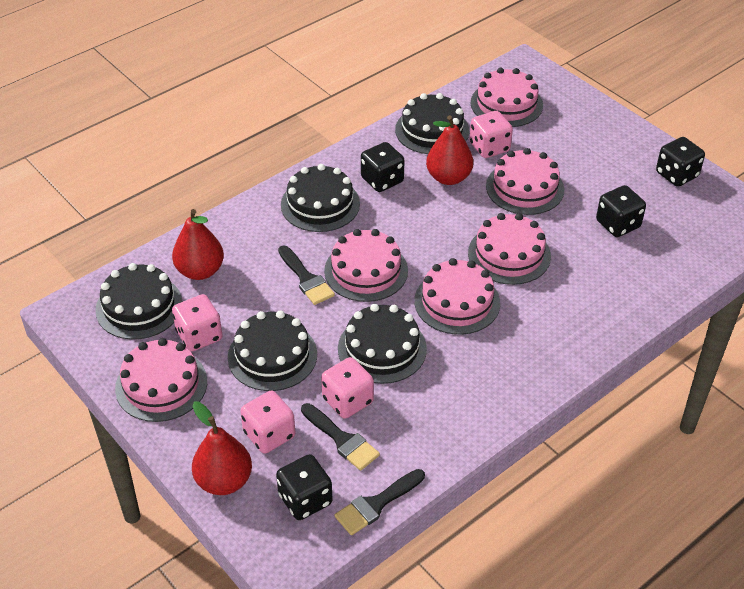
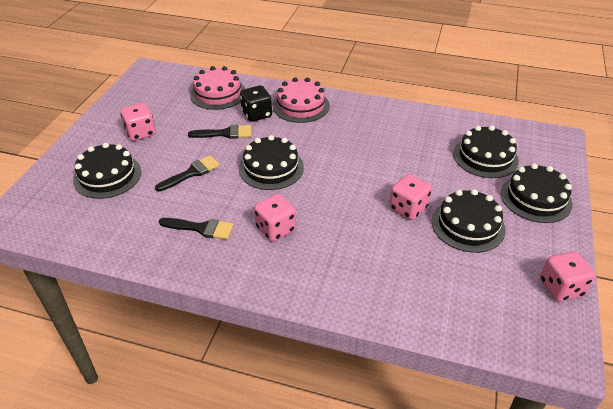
black dice: 4 -> 1
pink cake: 6 -> 2
red pear: 3 -> 0

